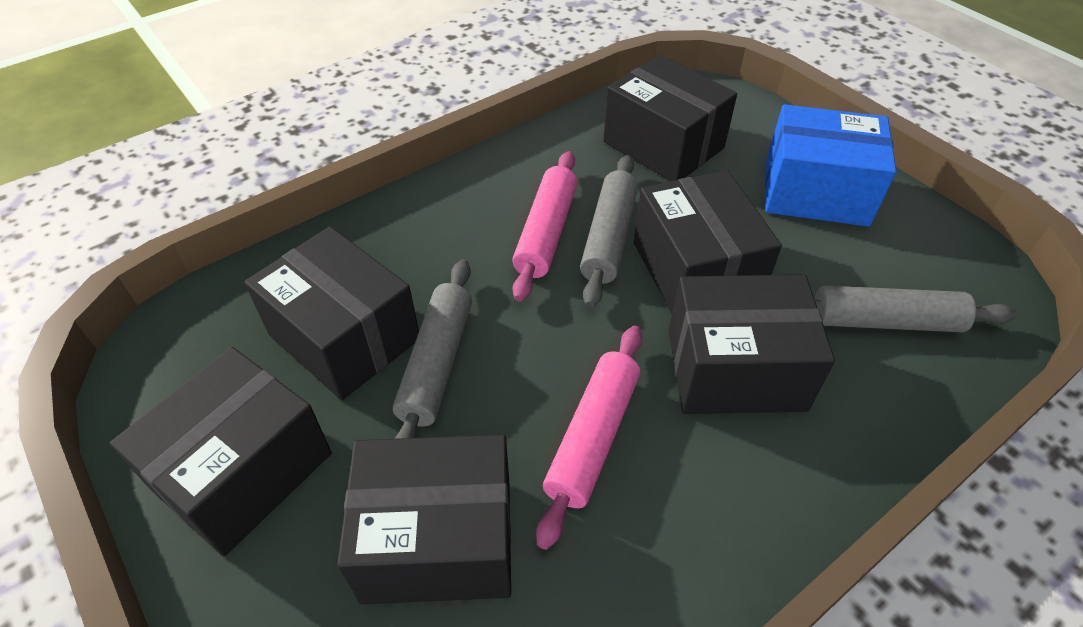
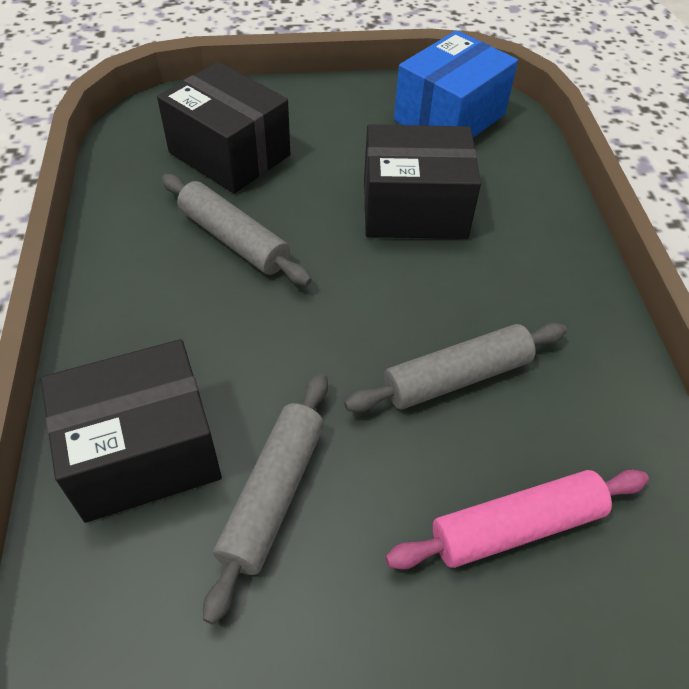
black box: 6 -> 3
pink rolling pin: 2 -> 1

